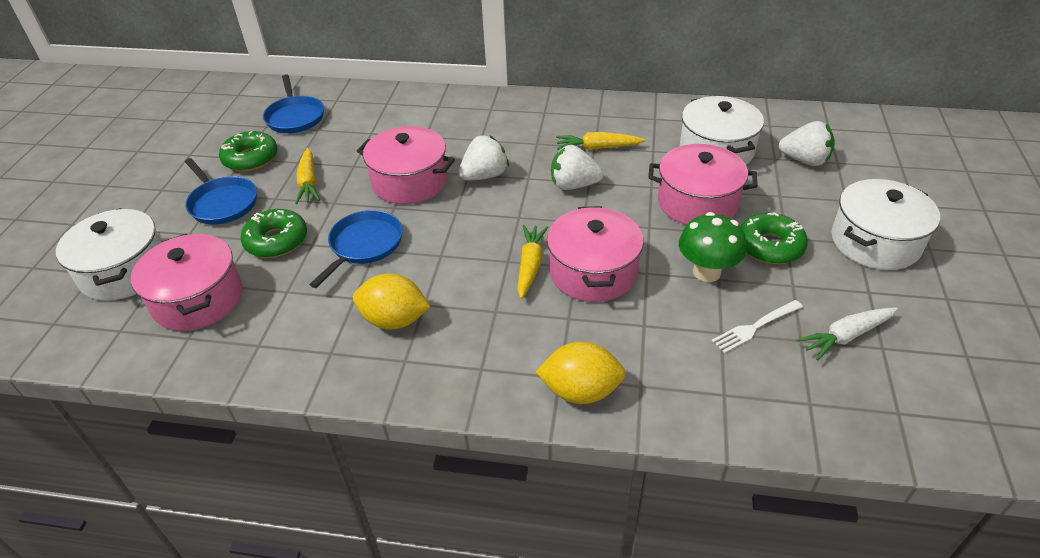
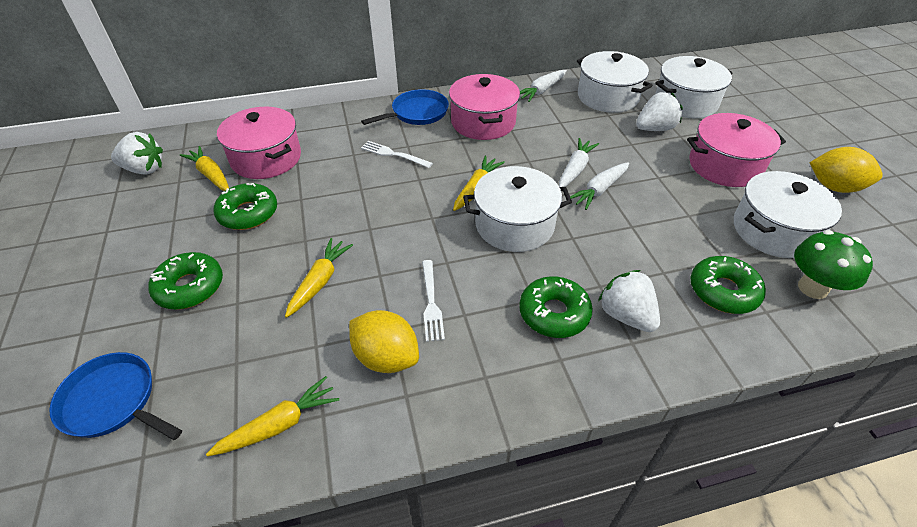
blue pan: 3 -> 2
green donut: 3 -> 4
pink pot: 4 -> 3
white carrot: 1 -> 3
white fork: 1 -> 2
white pot: 3 -> 4
yellow carrot: 3 -> 4

